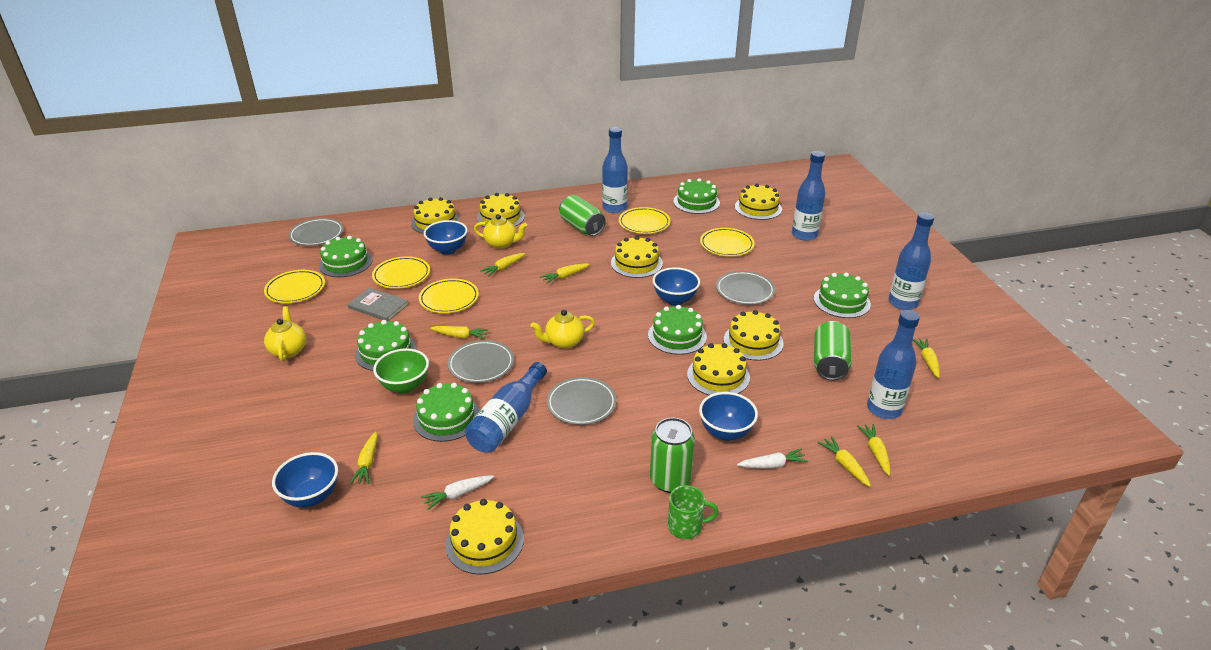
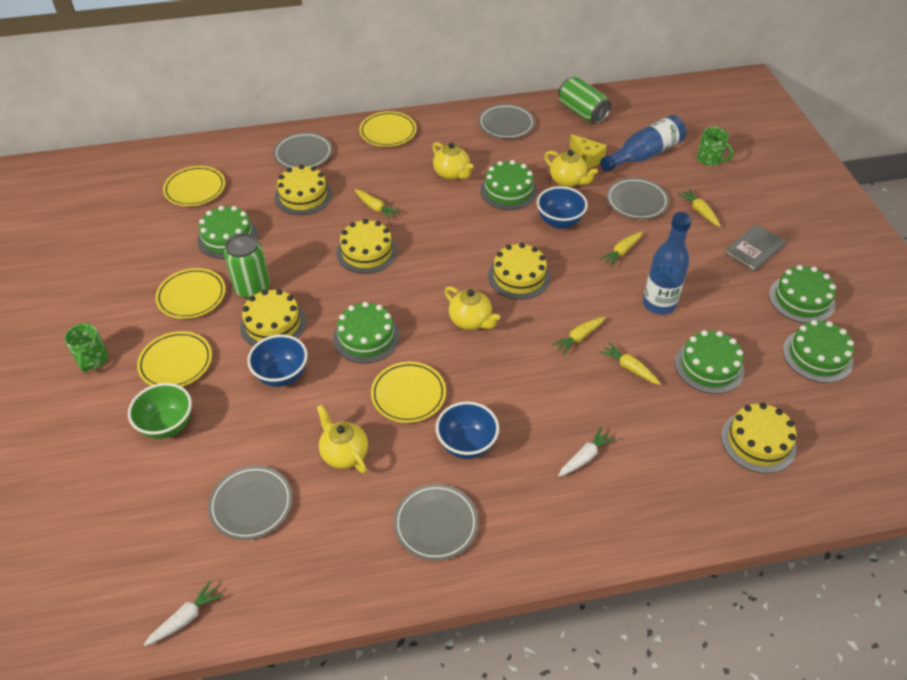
blue bottle: 5 -> 2
blue bowl: 4 -> 3
green can: 3 -> 2
green mug: 1 -> 2
grey plate: 4 -> 5
yellow cake: 7 -> 5
yellow carrot: 7 -> 5
yellow cheese: 0 -> 1
yellow teapot: 3 -> 4

